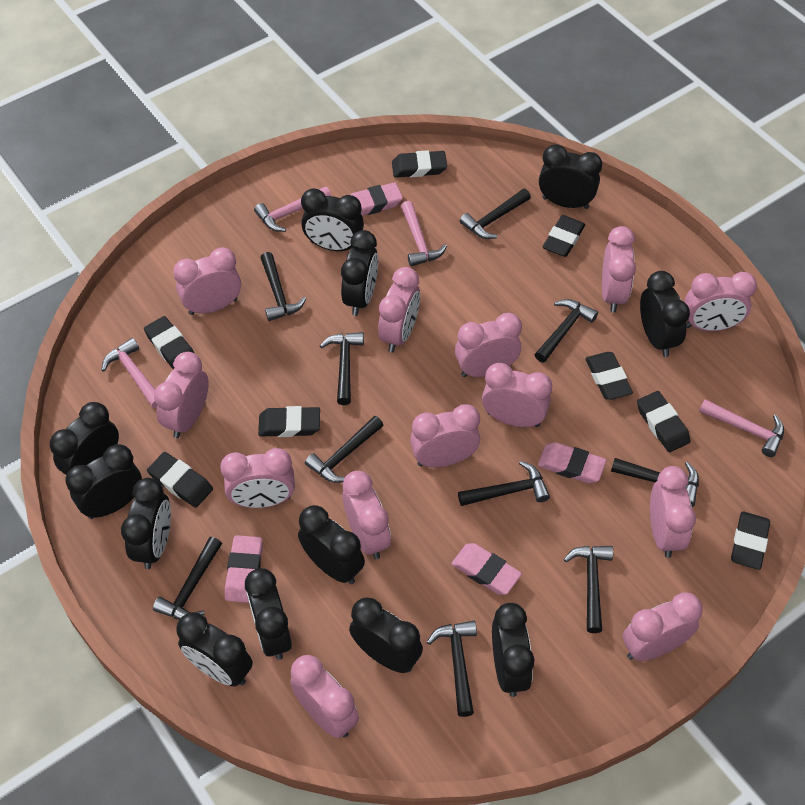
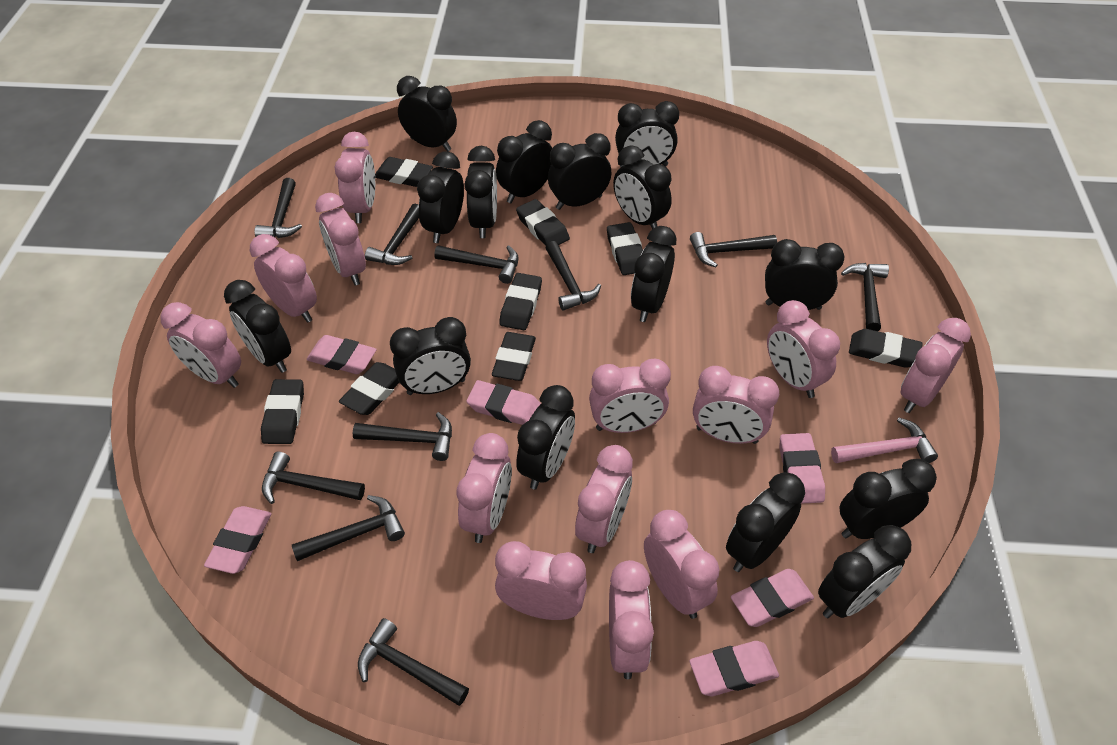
black clock: 12 -> 15
pink eraser: 4 -> 6
pink hammer: 4 -> 1

